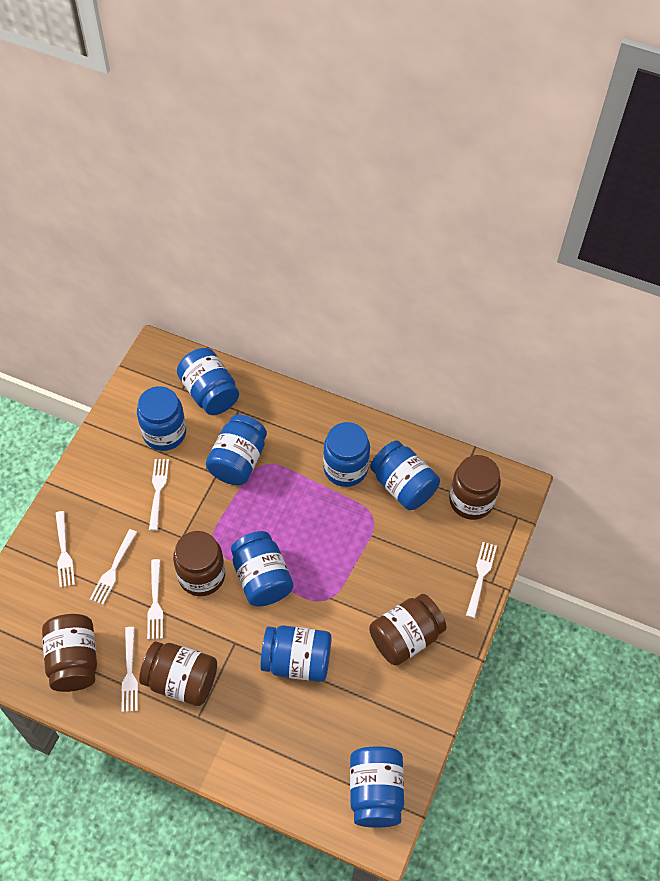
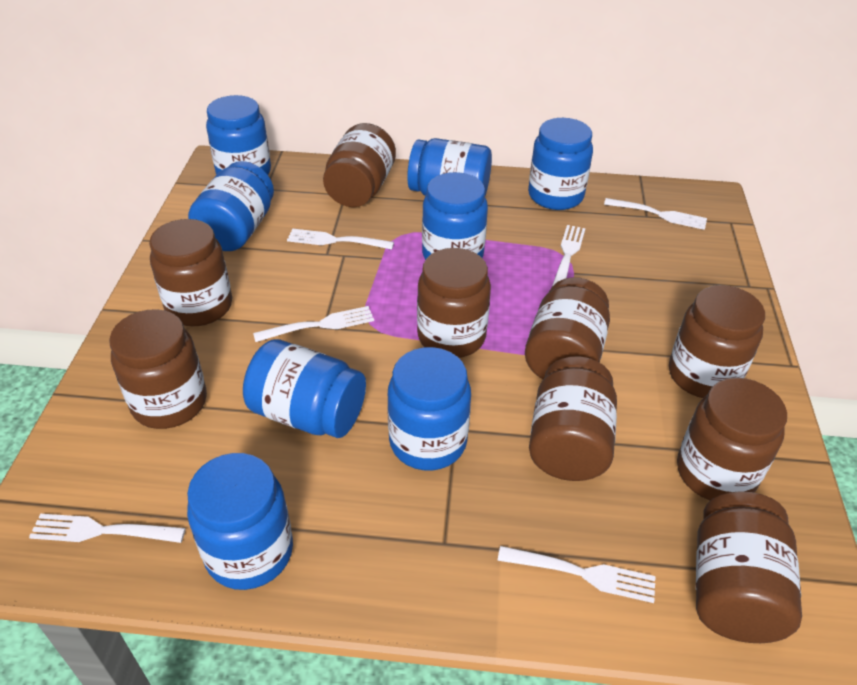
brown jar: 5 -> 9

